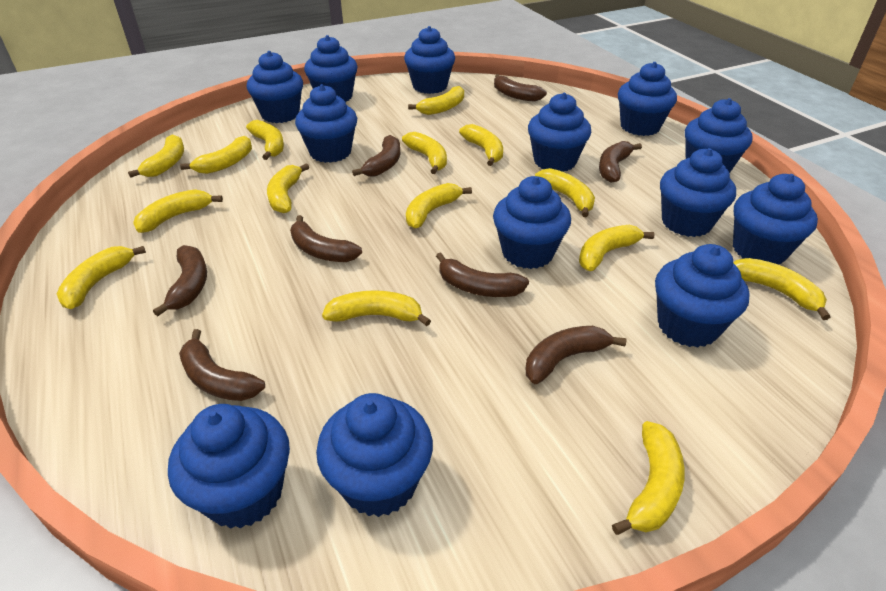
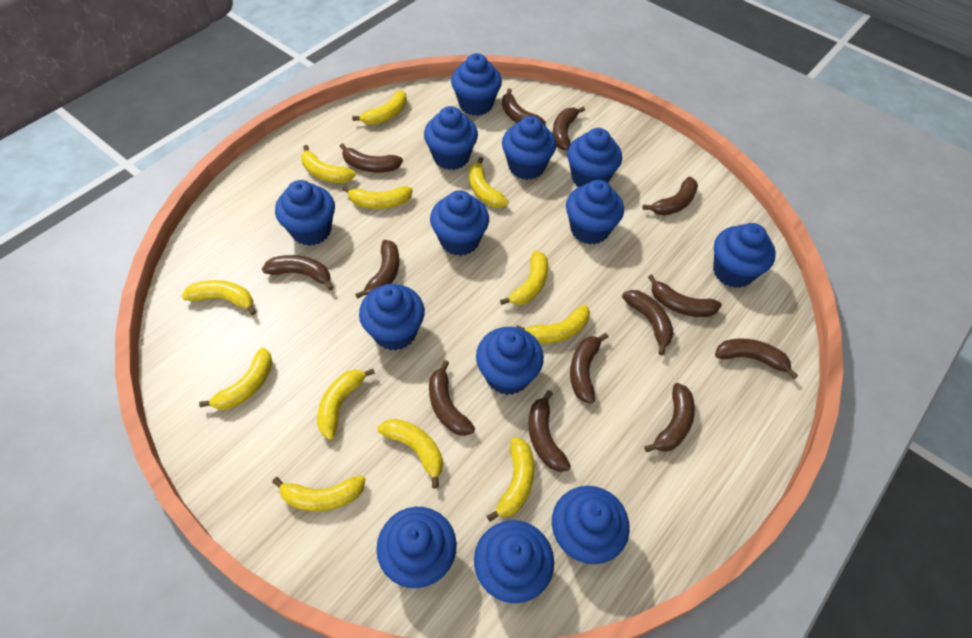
brown banana: 8 -> 13
yellow banana: 15 -> 12

